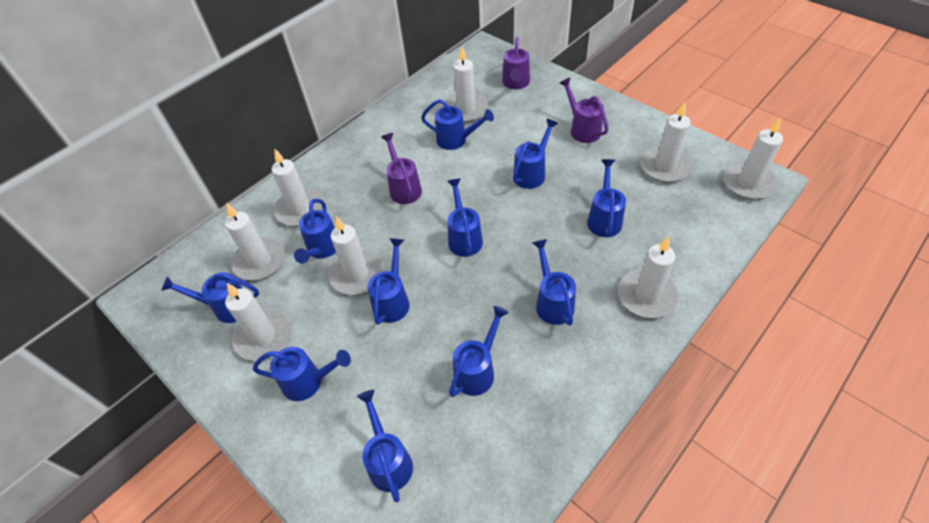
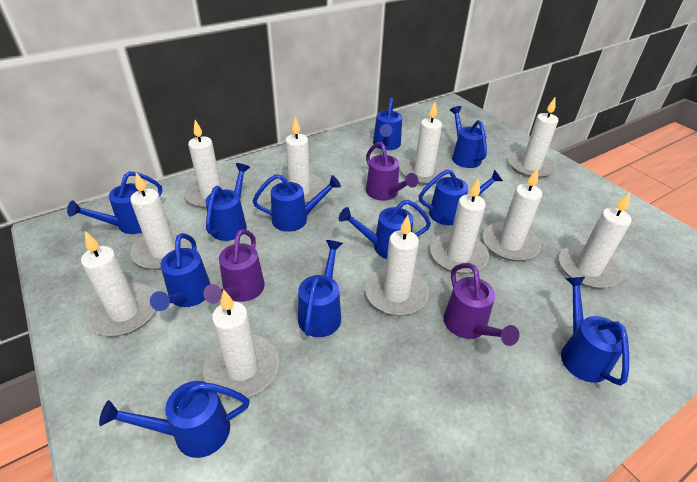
white candle: 8 -> 11

